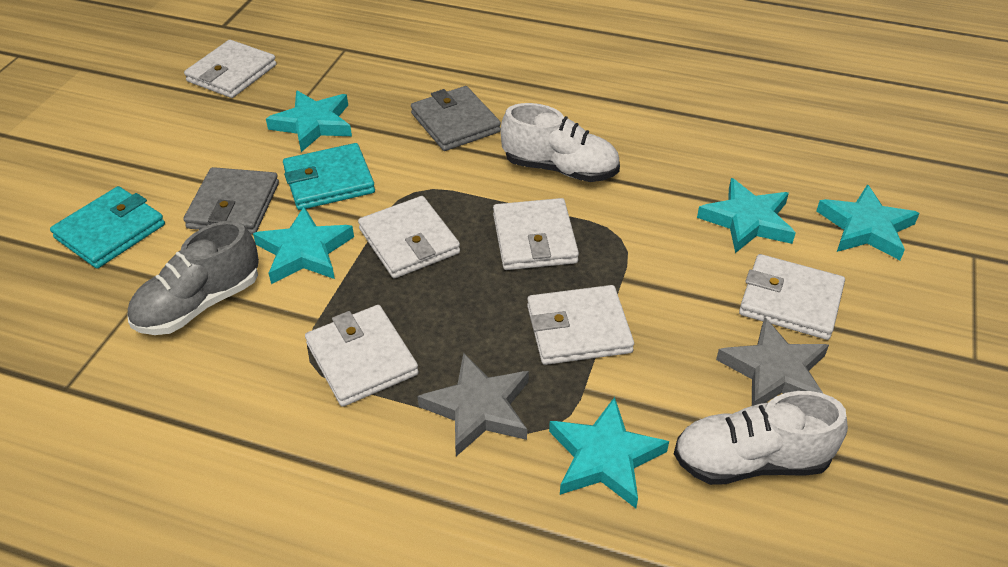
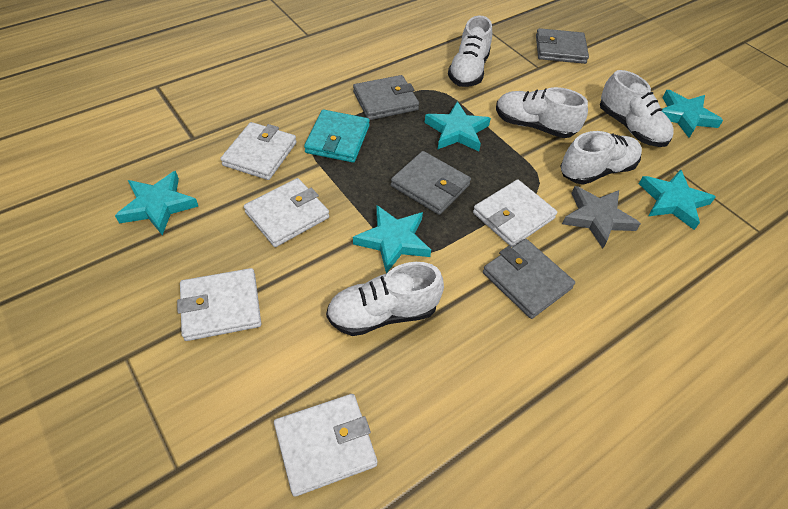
grey shoe: 1 -> 0
grey star: 2 -> 1
grey wallet: 2 -> 4
turquoise wallet: 2 -> 1
white shoe: 2 -> 5
white wallet: 6 -> 5

